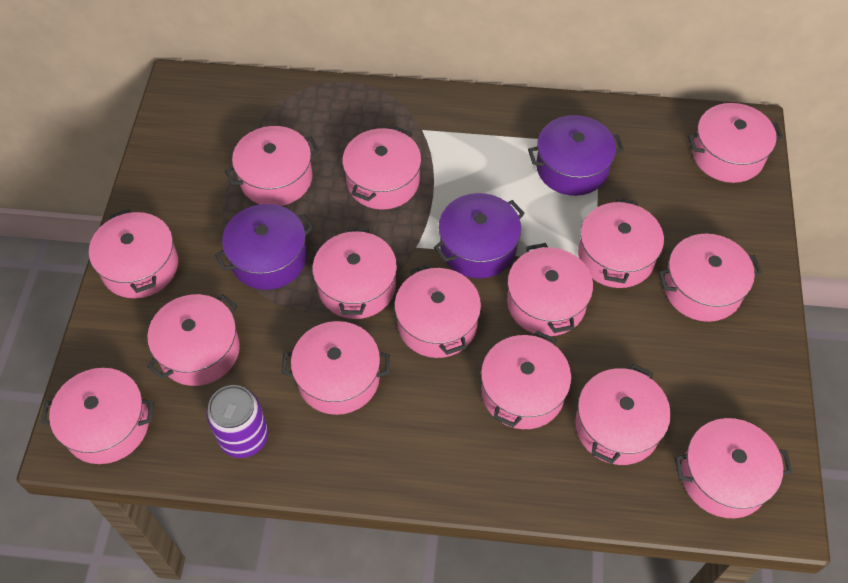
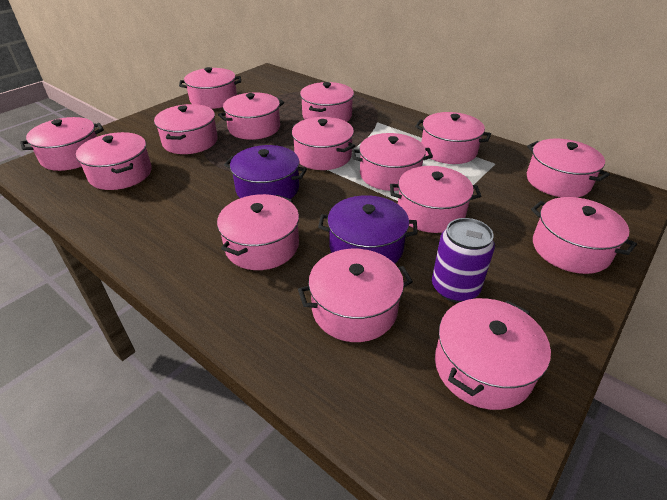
purple pot: 3 -> 2

